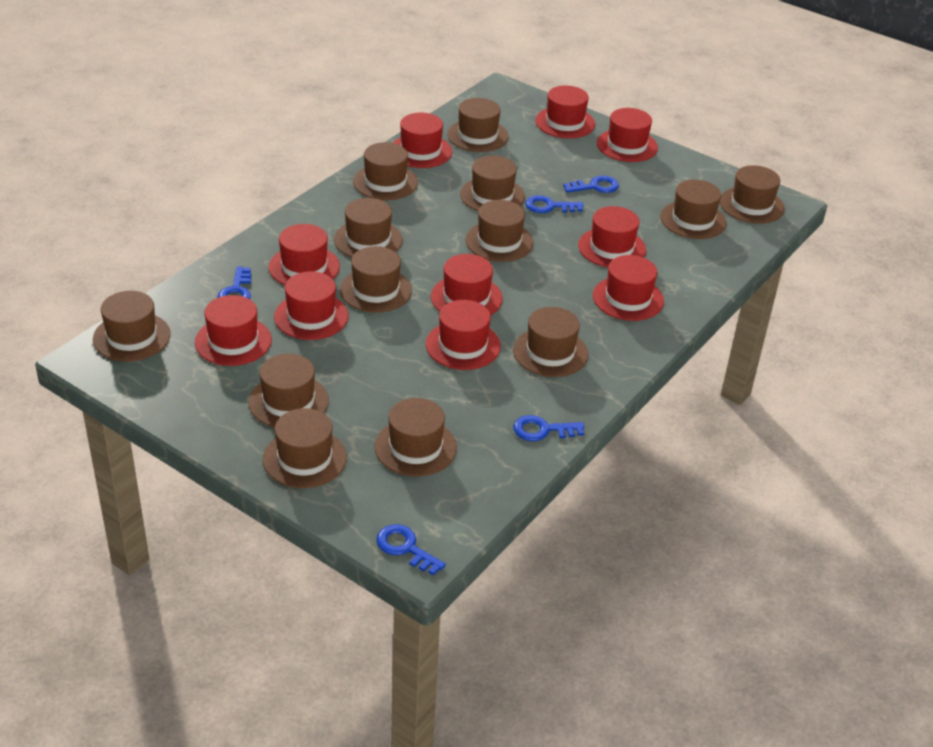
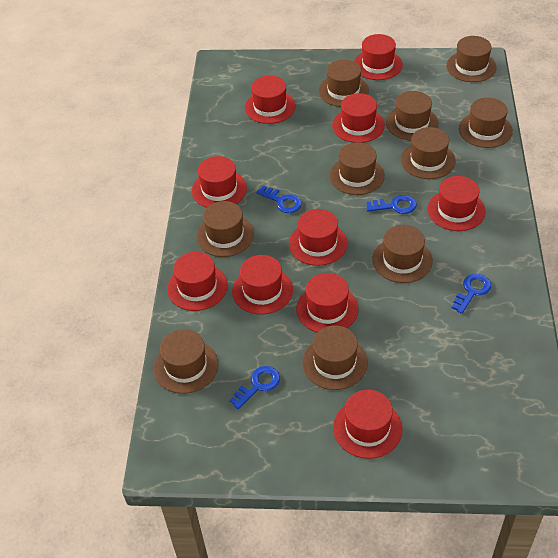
blue key: 5 -> 4
brown hat: 13 -> 10

